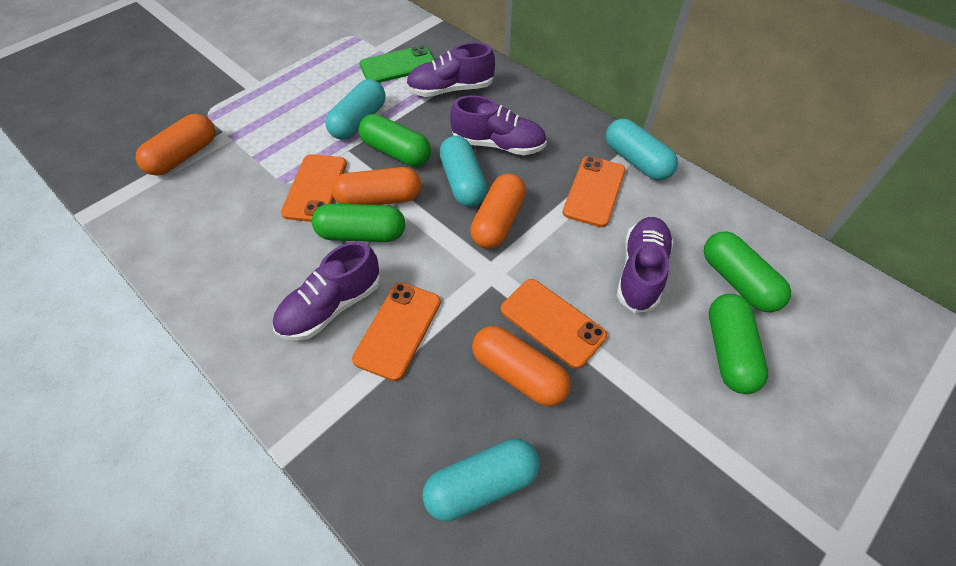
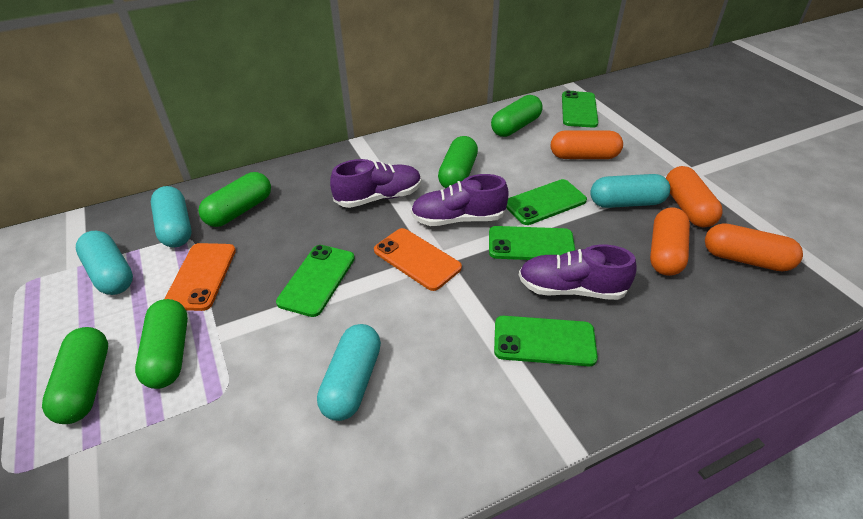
green capsule: 4 -> 5
green phone: 1 -> 5
orange phone: 4 -> 2
purple shoe: 4 -> 3

